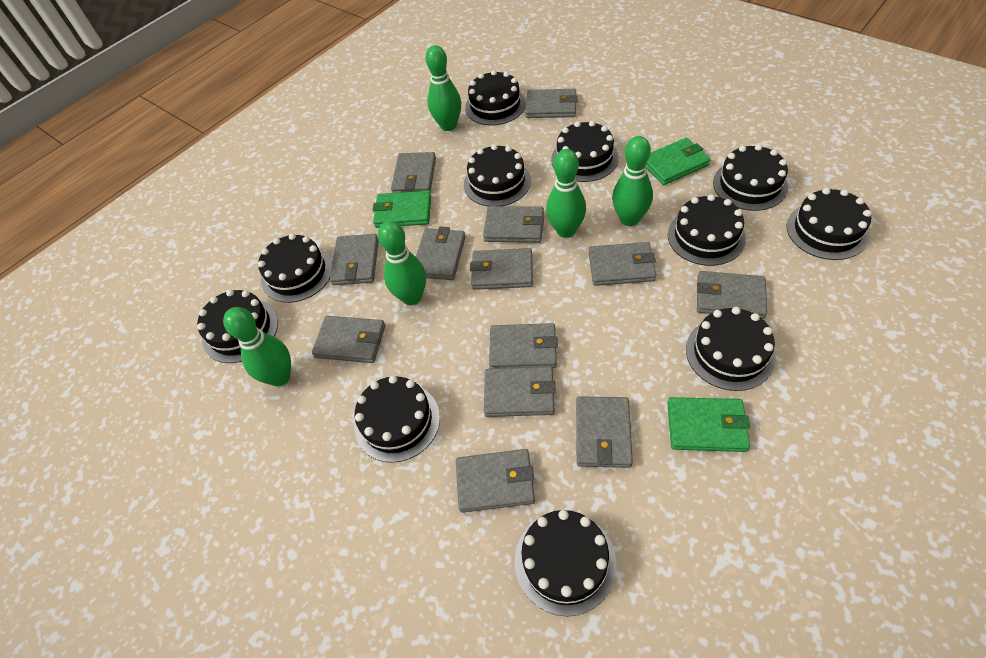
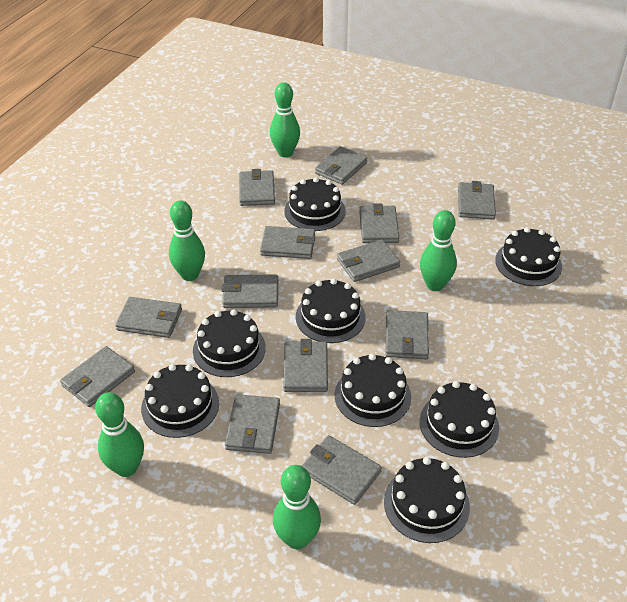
black cake: 11 -> 8
green wallet: 3 -> 0

